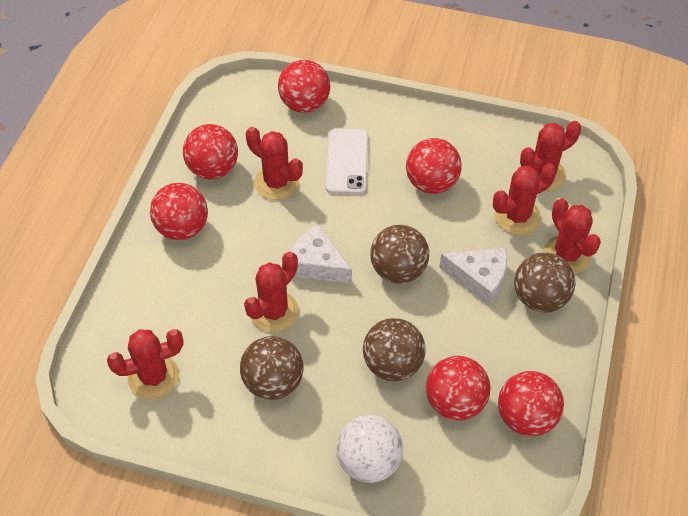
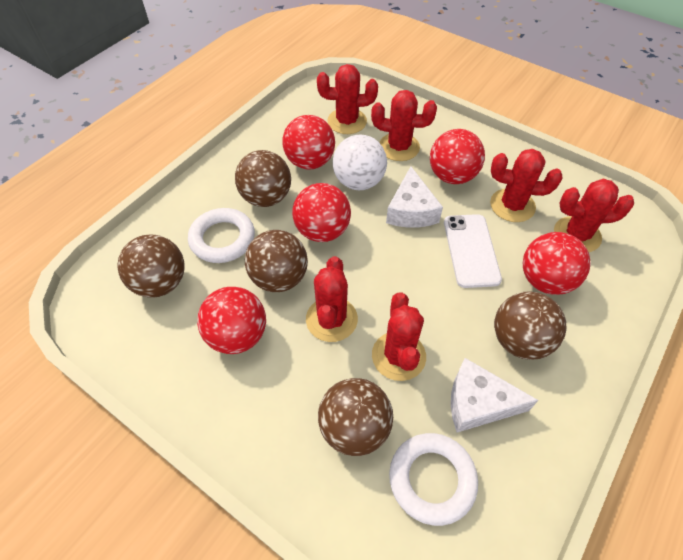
brown ball: 4 -> 5
red ball: 6 -> 5
white ring: 0 -> 2

